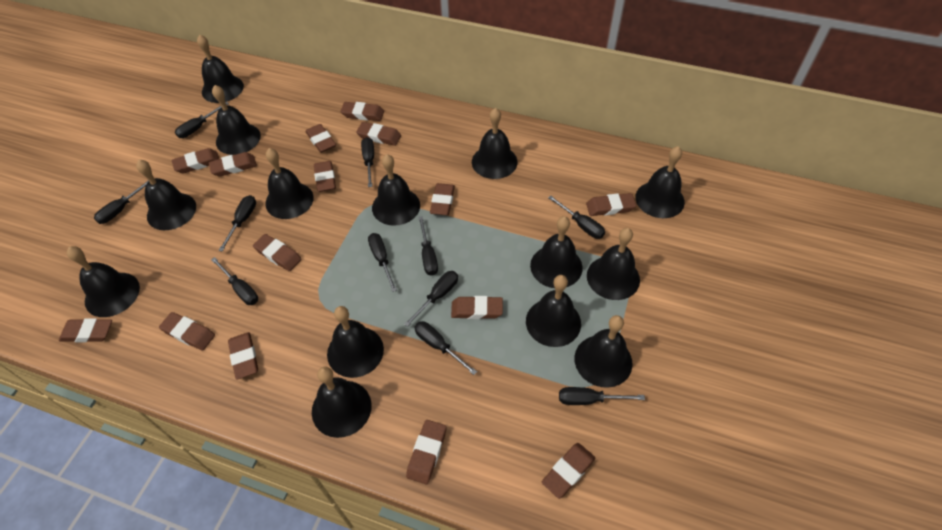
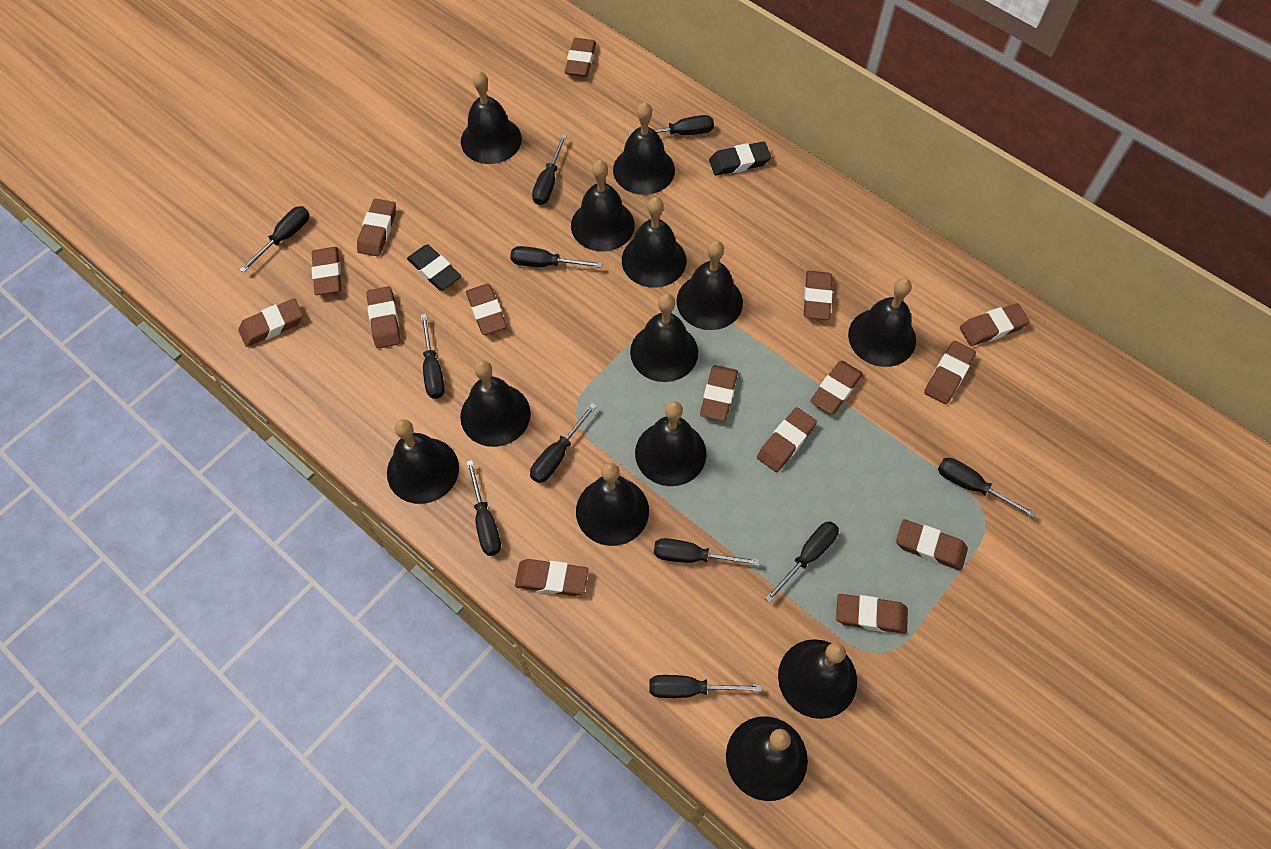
black bell: 14 -> 13
black eraser: 0 -> 2

